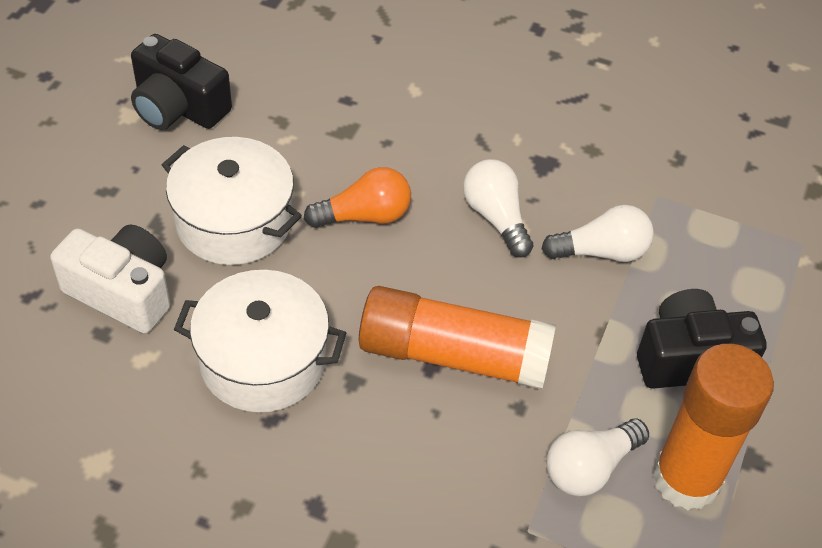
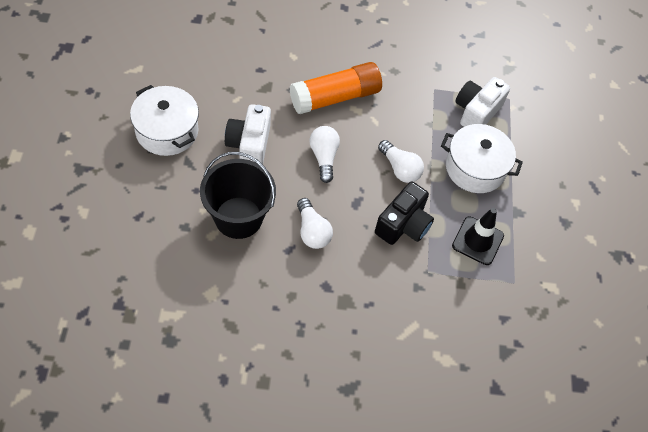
black bucket: 0 -> 1
black camera: 2 -> 1
black traffic cone: 0 -> 1
orange glue stick: 2 -> 1
orange light bulb: 1 -> 0
white camera: 1 -> 2

